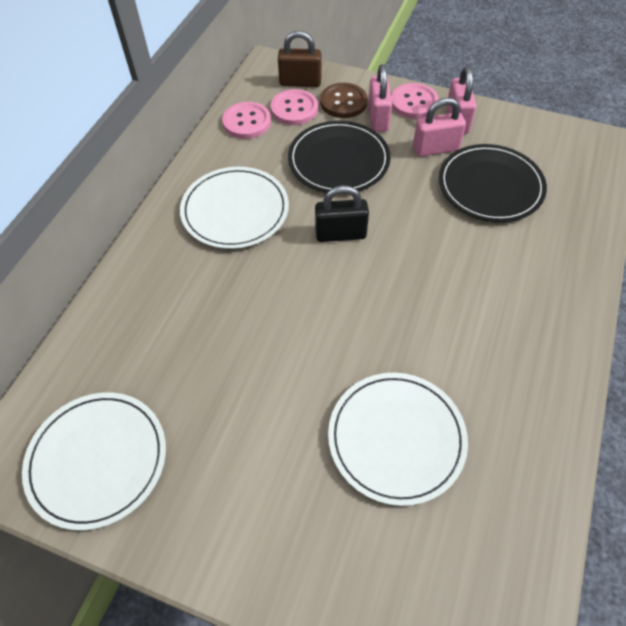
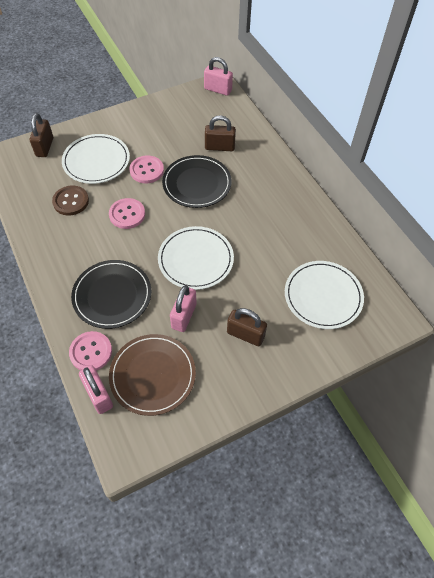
black padlock: 1 -> 0
brown padlock: 1 -> 3
brown plate: 0 -> 1

